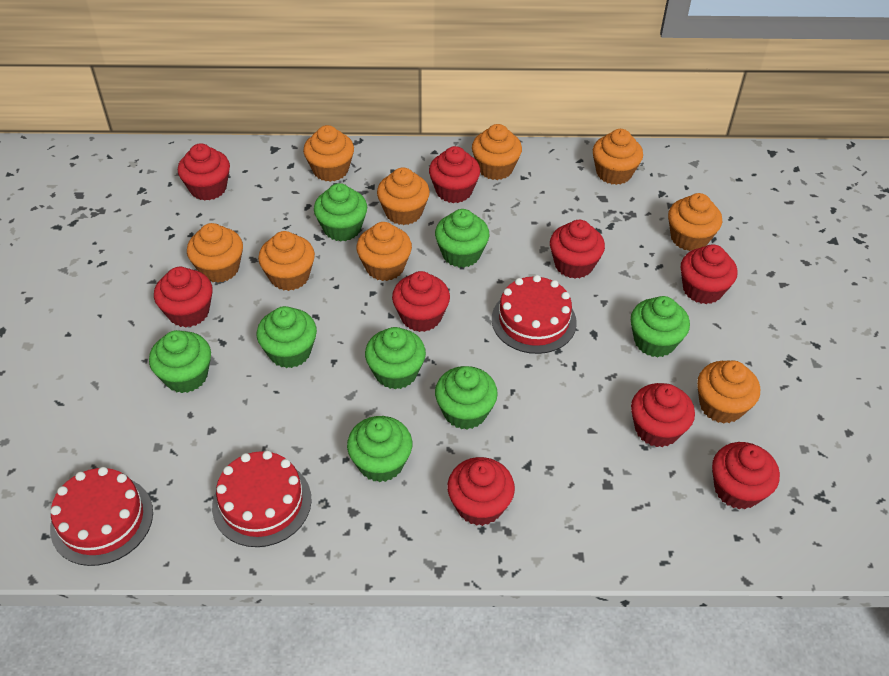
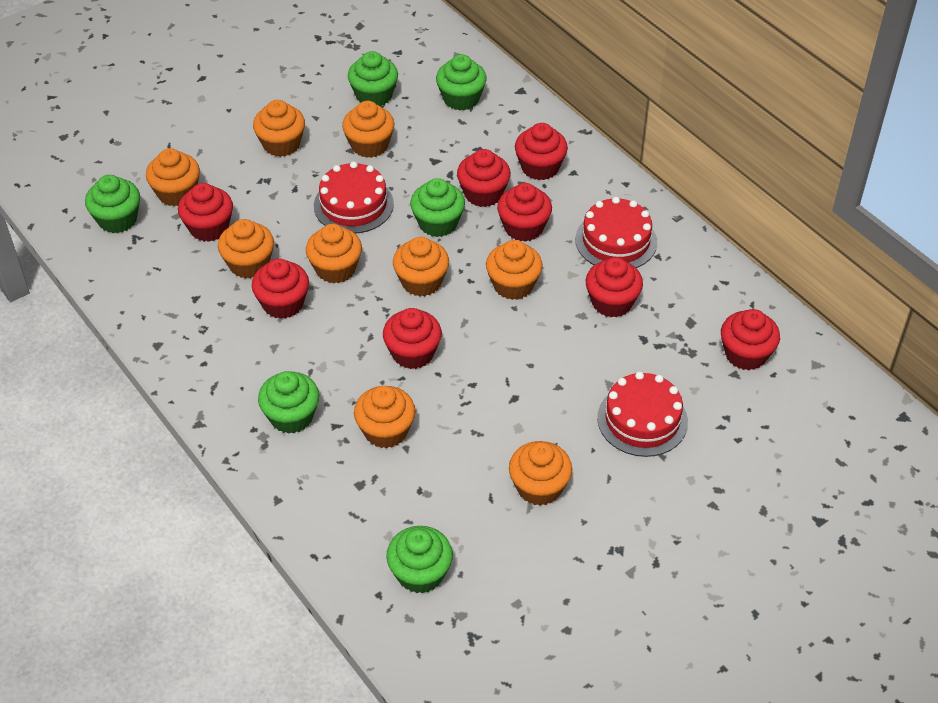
green cupcake: 8 -> 6
red cupcake: 9 -> 8

